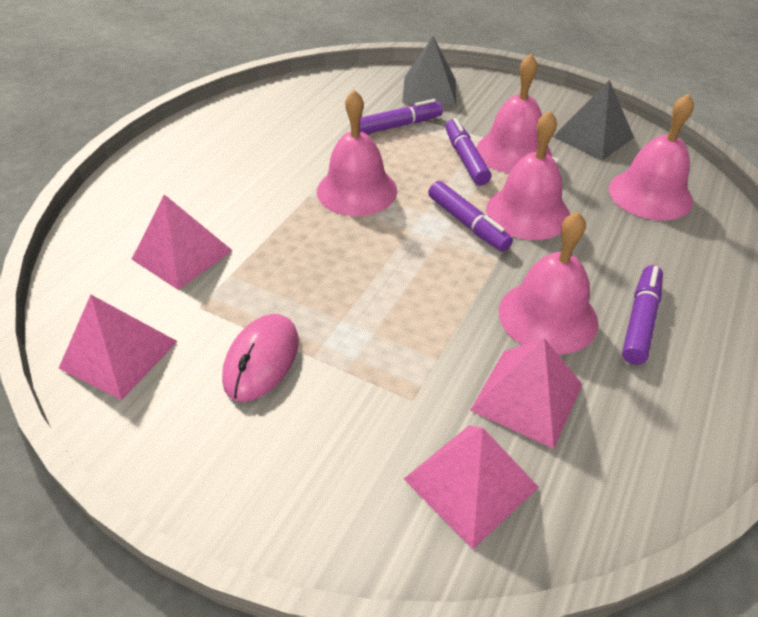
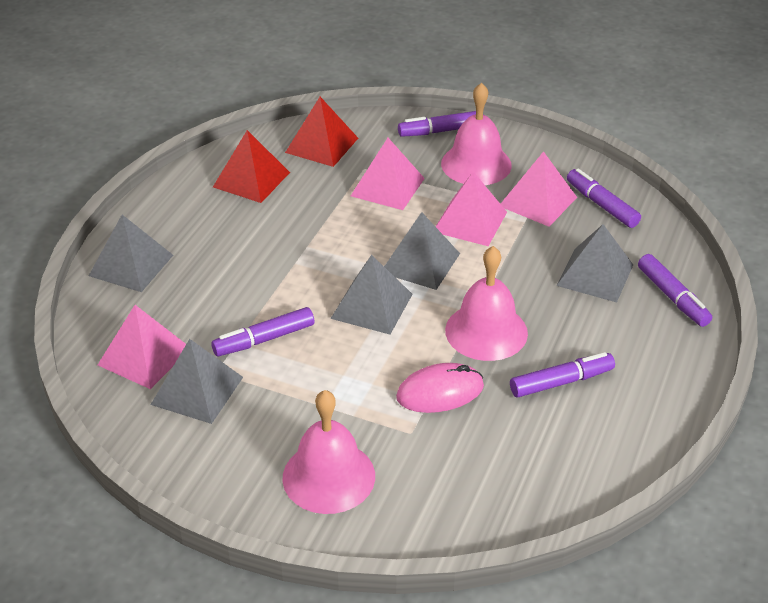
grey pyramid: 2 -> 5
pink bell: 5 -> 3
purple marker: 4 -> 5
red pyramid: 0 -> 2

